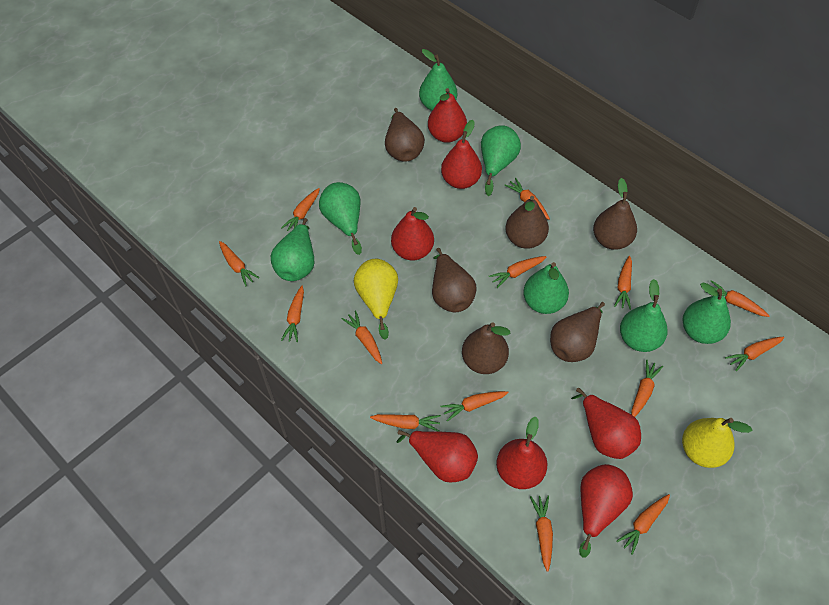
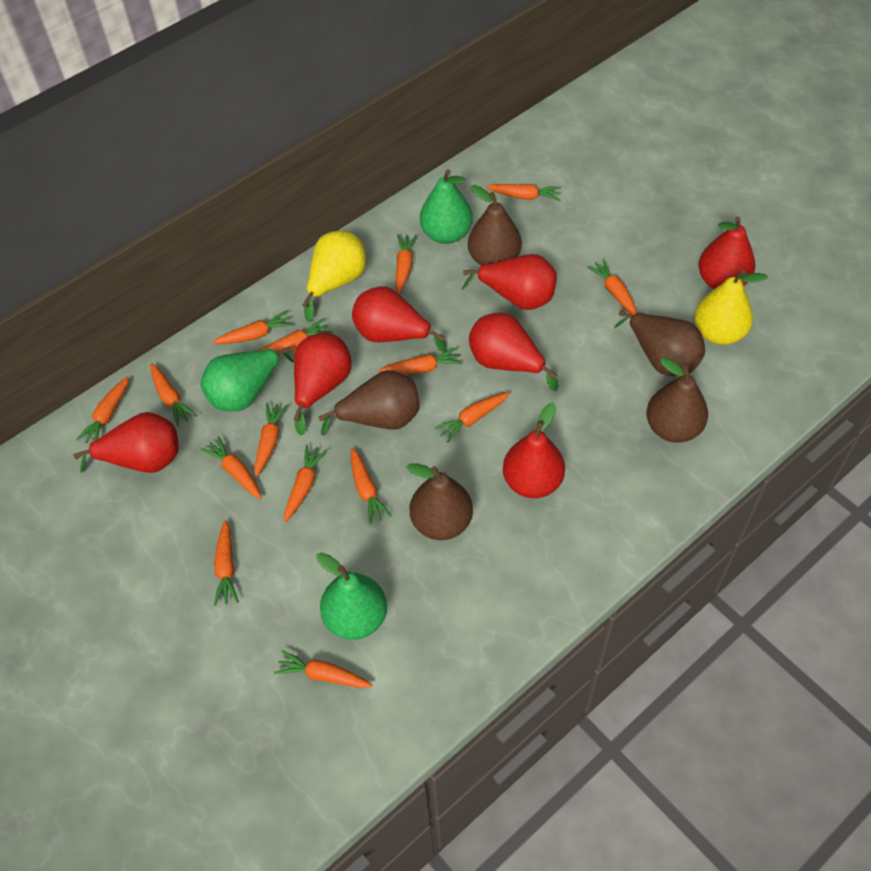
brown pear: 6 -> 5
green pear: 7 -> 3
orange carrot: 14 -> 15

